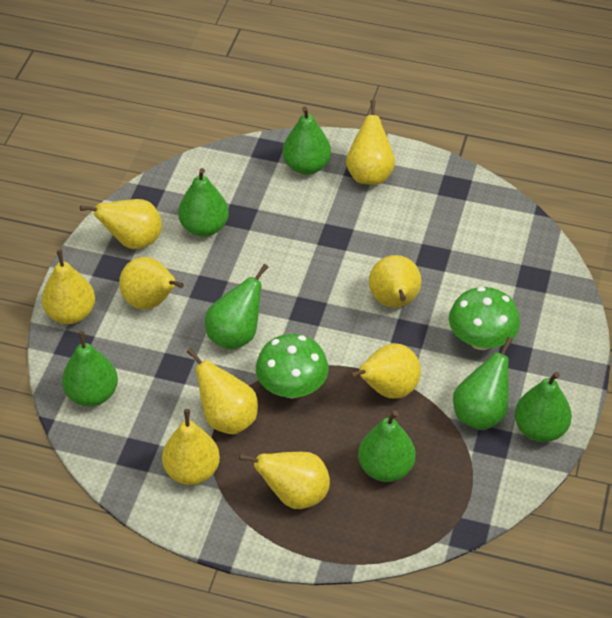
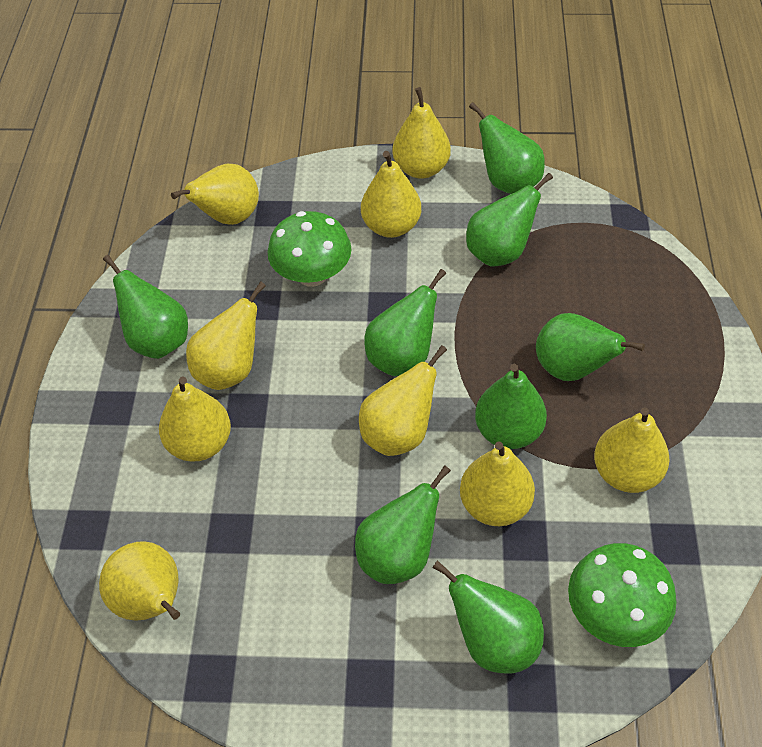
green pear: 7 -> 8

